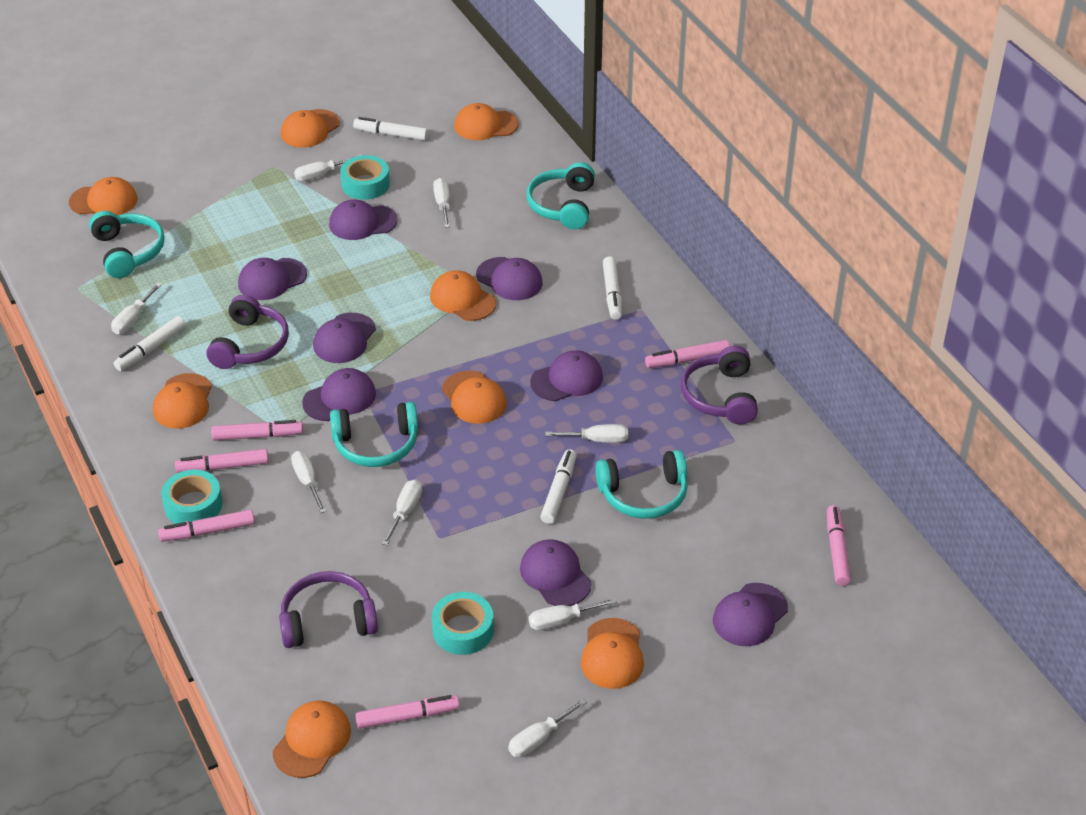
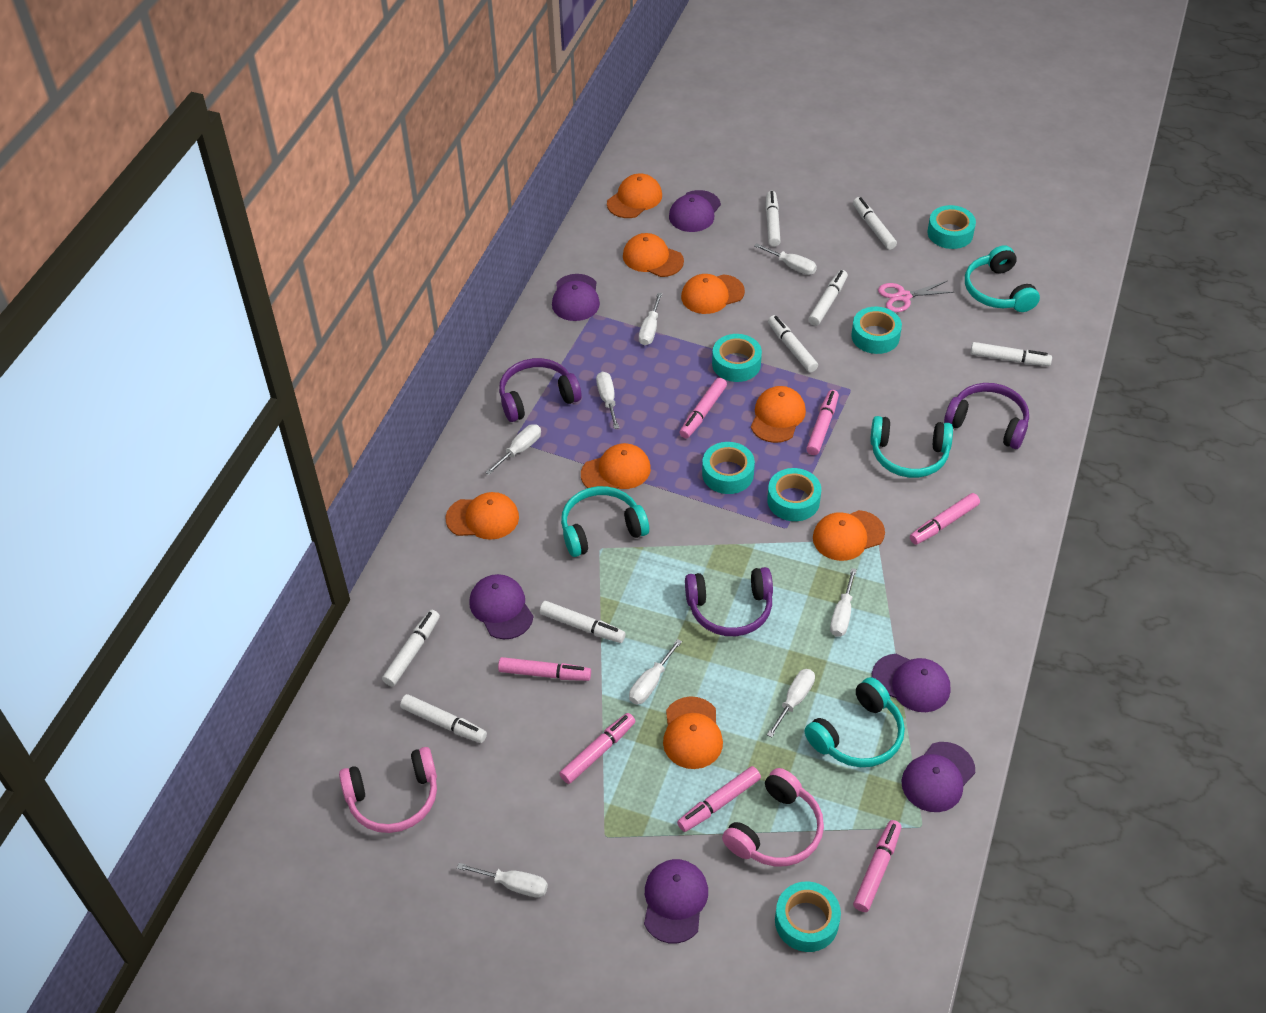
pink headphones: 0 -> 2
pink marker: 6 -> 7
pink scissors: 0 -> 1
purple cap: 8 -> 6
turquoise tape: 3 -> 6
white marker: 4 -> 8

